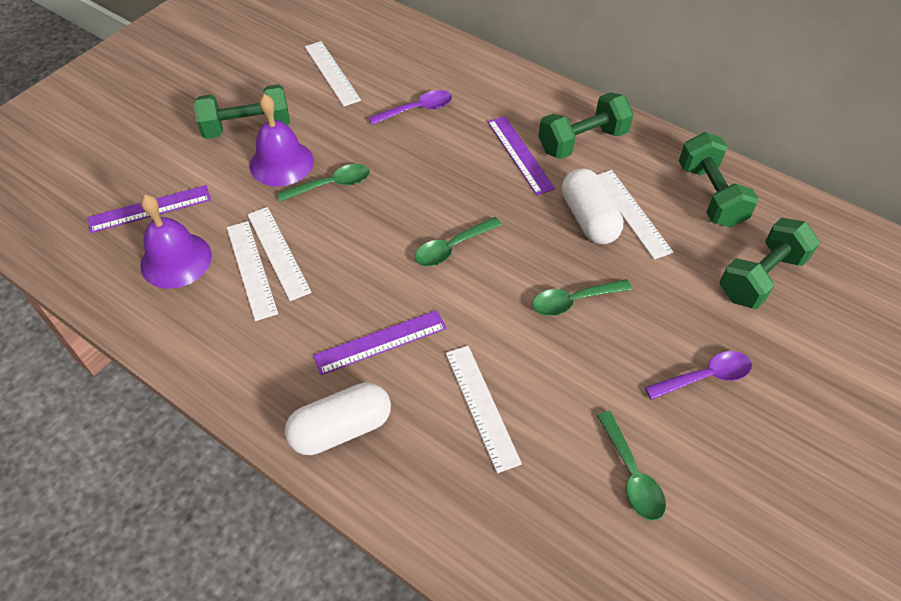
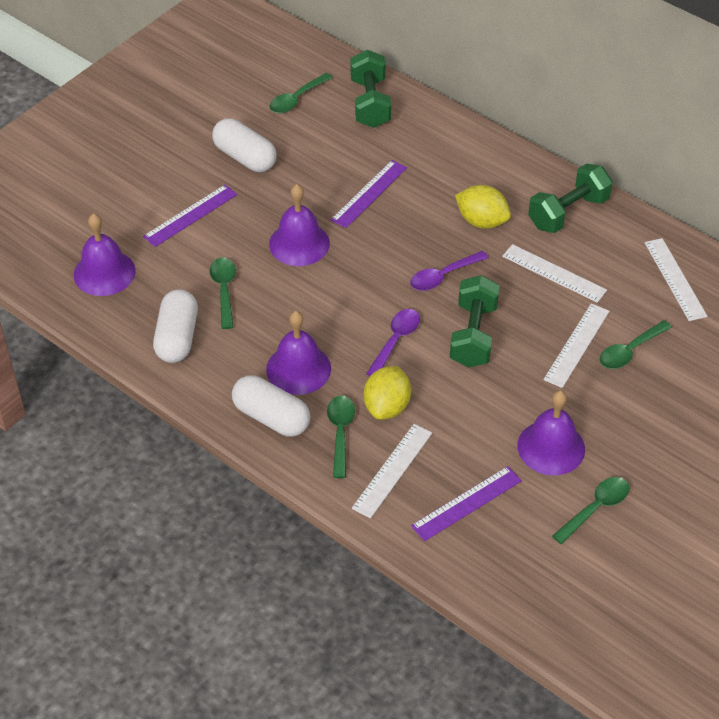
green dumbbell: 4 -> 3
green spoon: 4 -> 5
purple bell: 2 -> 4
white capsule: 2 -> 3
white ruler: 5 -> 4
yellow lemon: 0 -> 2

